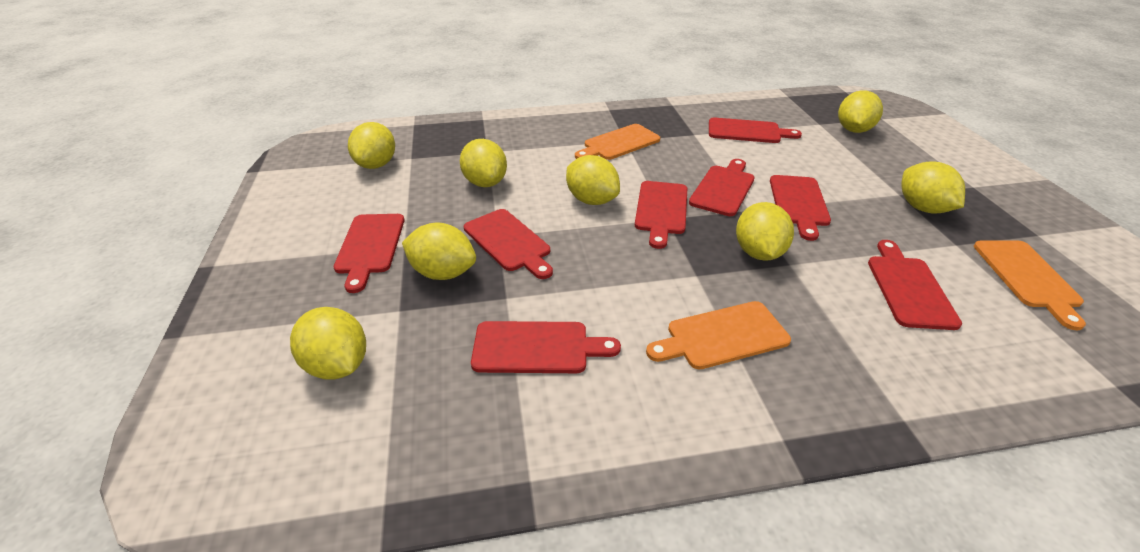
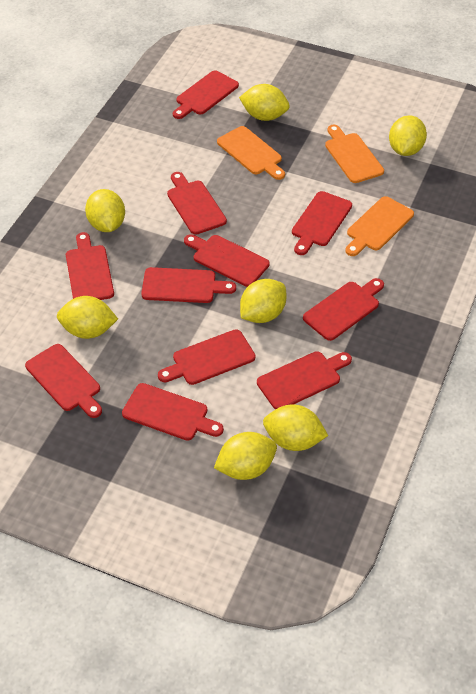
red cutting board: 8 -> 11
yellow lemon: 8 -> 7

